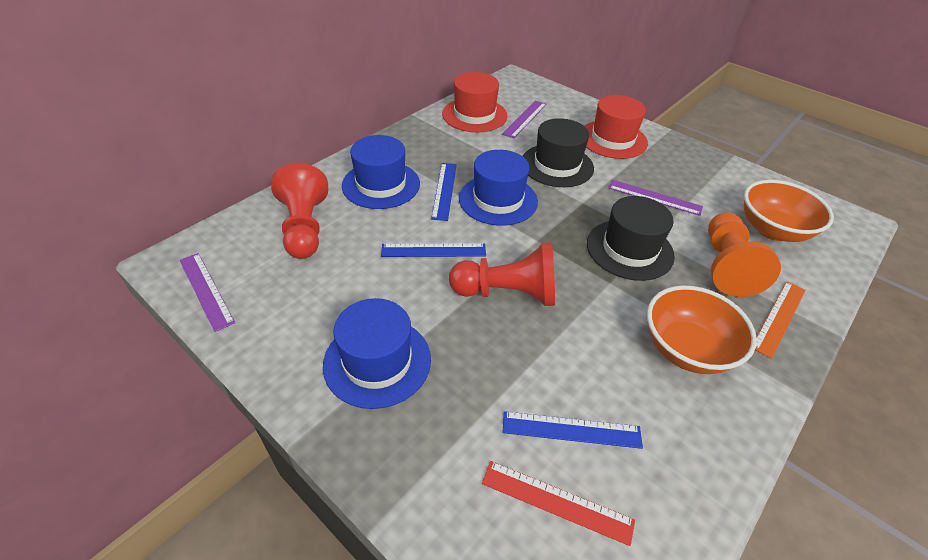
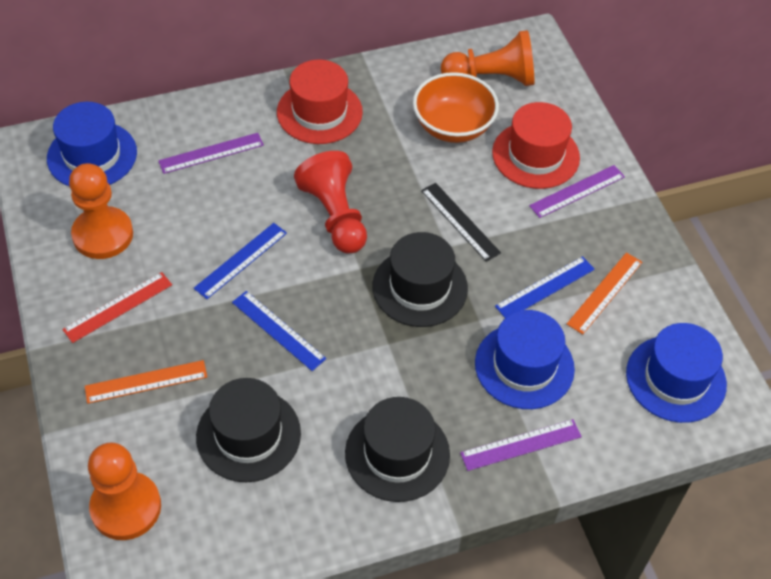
black hat: 2 -> 3
black ruler: 0 -> 1
orange bowl: 2 -> 1
orange pawn: 1 -> 3
orange ruler: 1 -> 2
red pawn: 2 -> 1

